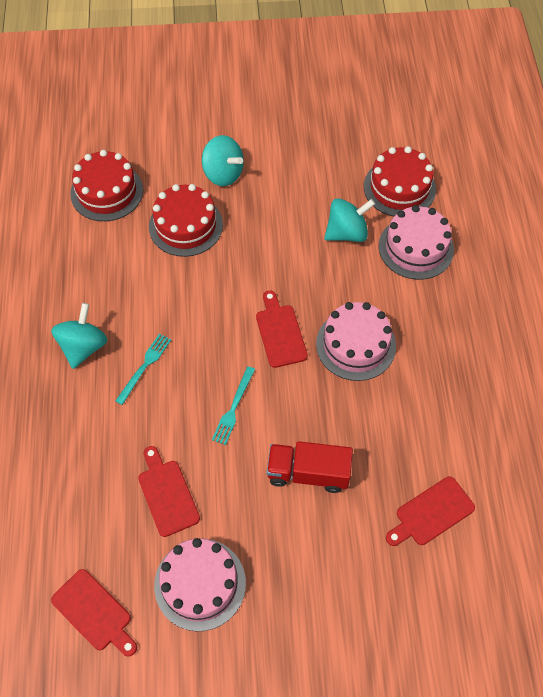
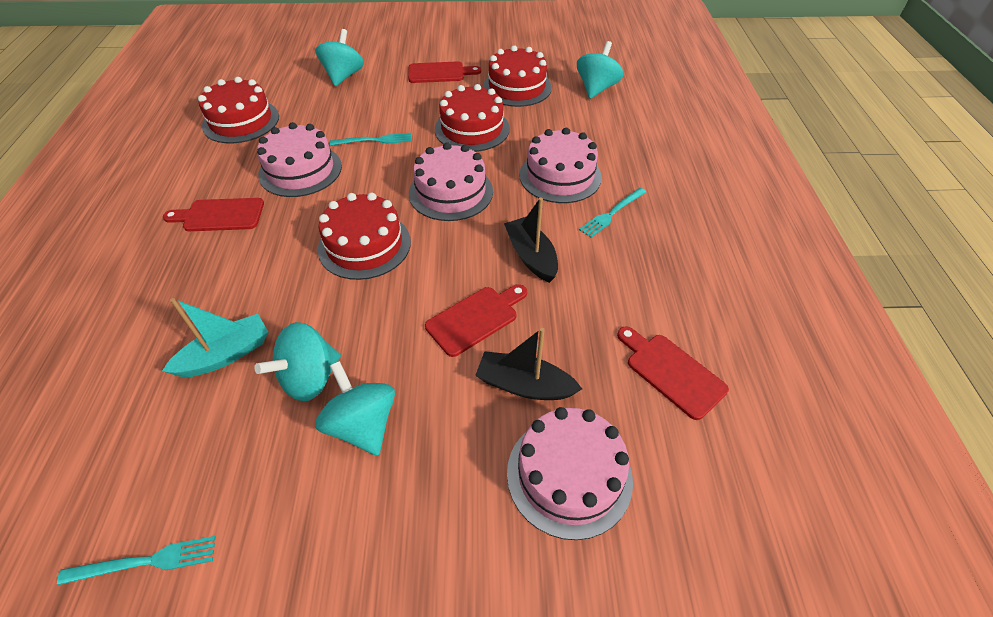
black boat: 0 -> 2
pink cake: 3 -> 4
red cake: 3 -> 4
red truck: 1 -> 0
turquoise boat: 0 -> 1
turquoise fork: 2 -> 3
turquoise spinning top: 3 -> 4

